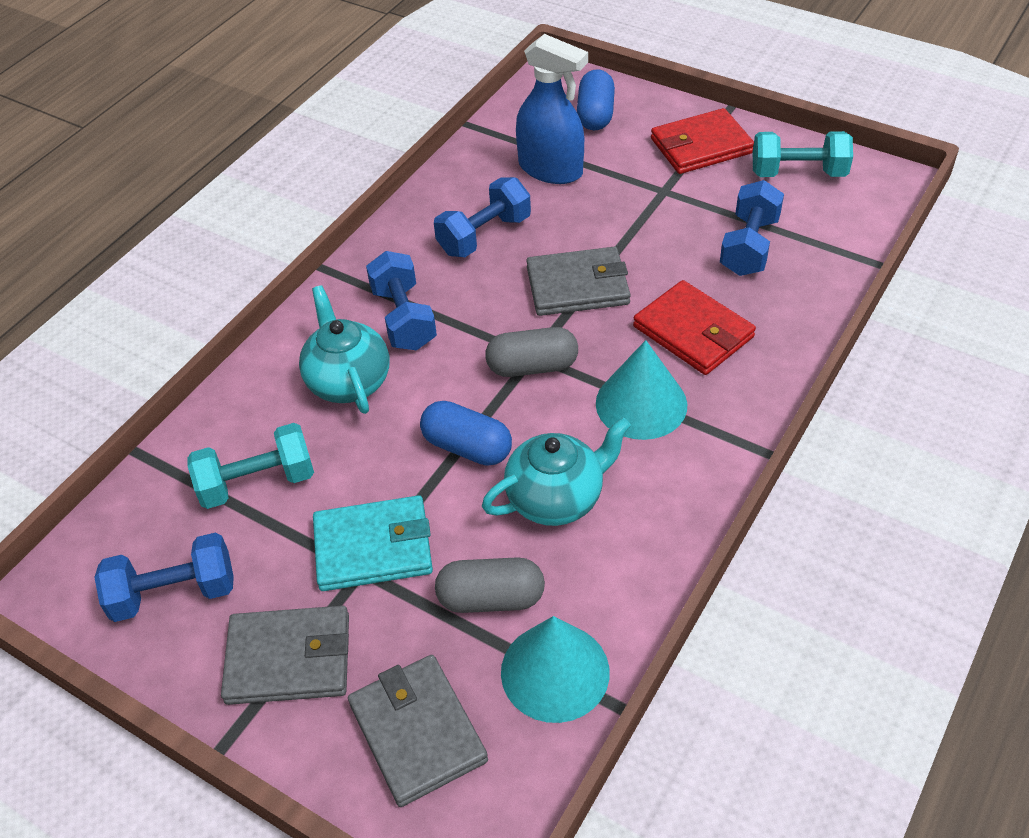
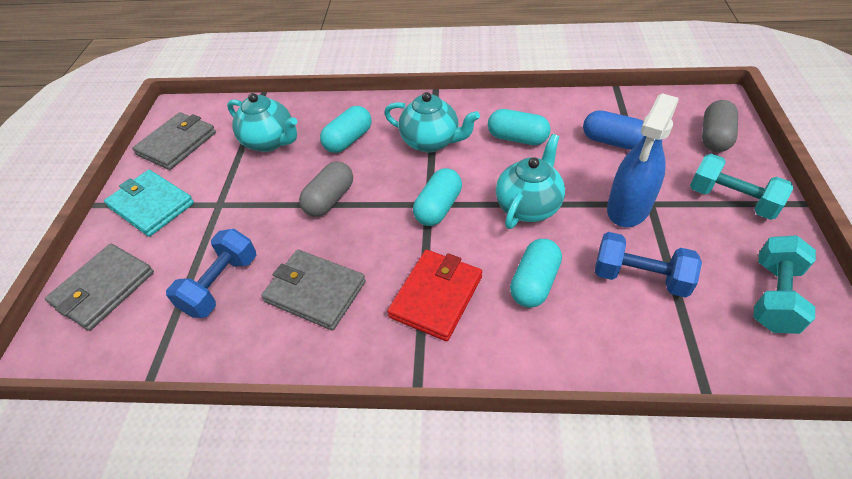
blue capsule: 2 -> 1
blue dumbbell: 4 -> 2
red wallet: 2 -> 1
turquoise capsule: 0 -> 4
turquoise cone: 2 -> 0
turquoise teapot: 2 -> 3

